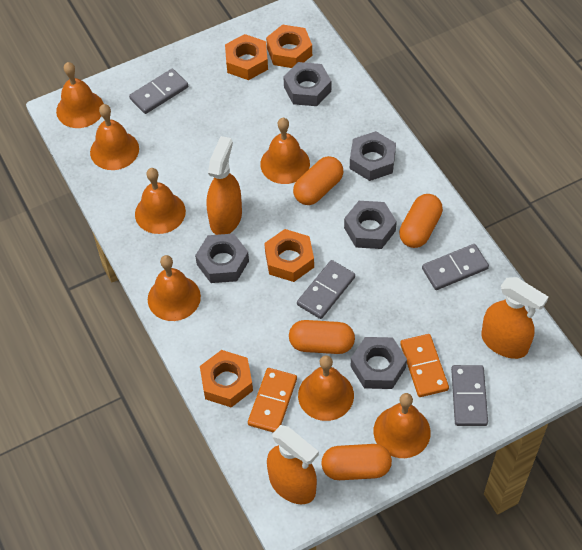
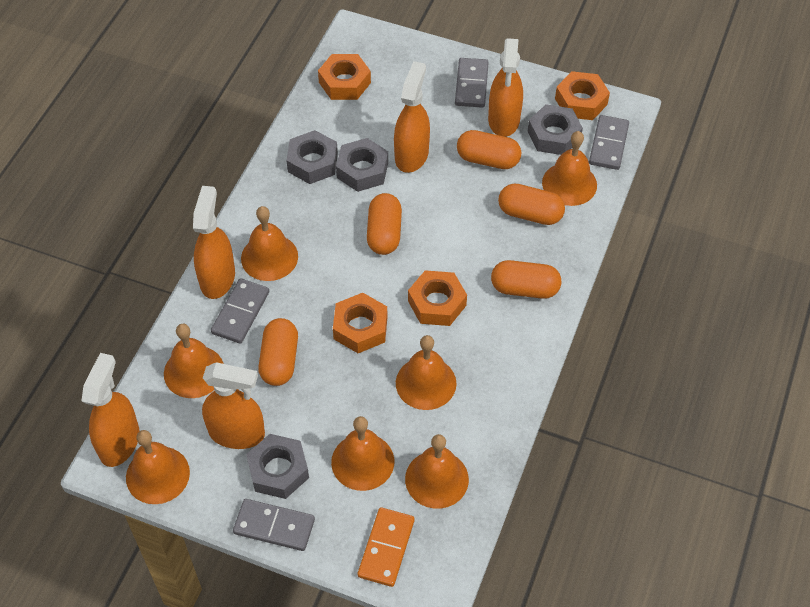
grey nut: 5 -> 4
orange capsule: 4 -> 5
orange domino: 2 -> 1
orange spray bottle: 3 -> 5

